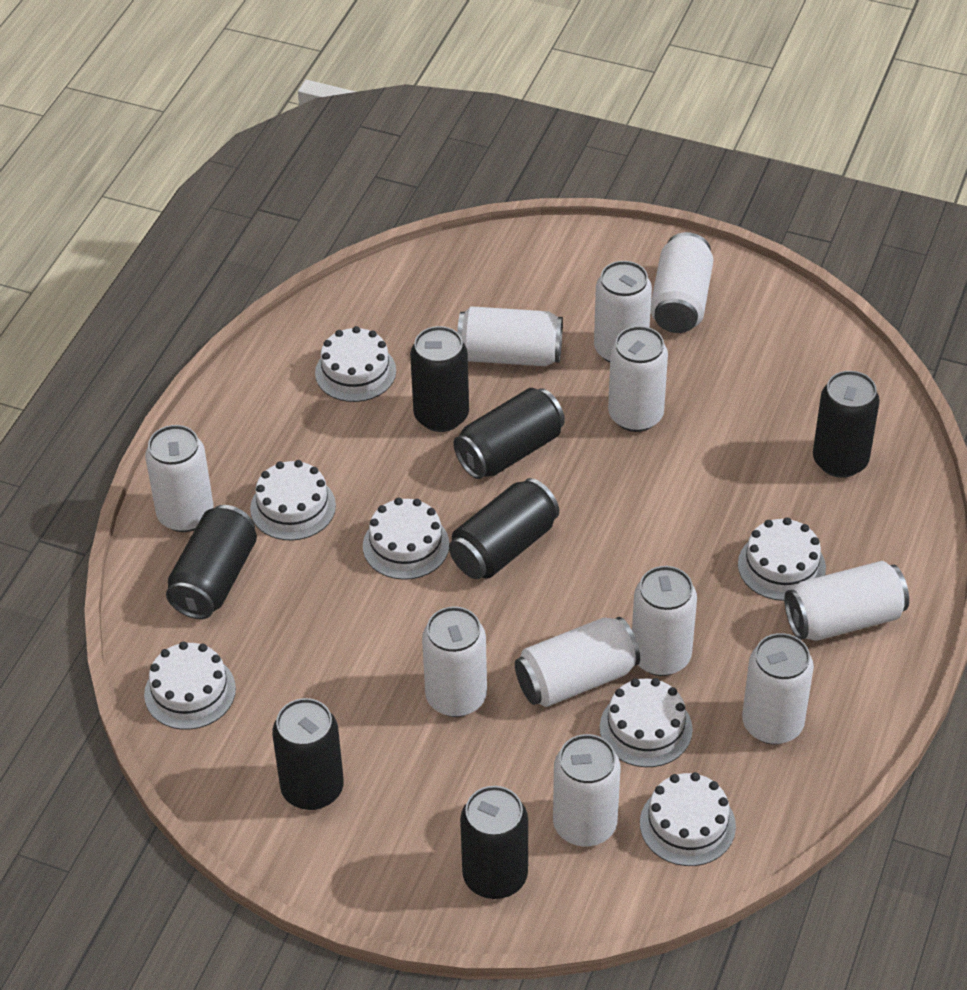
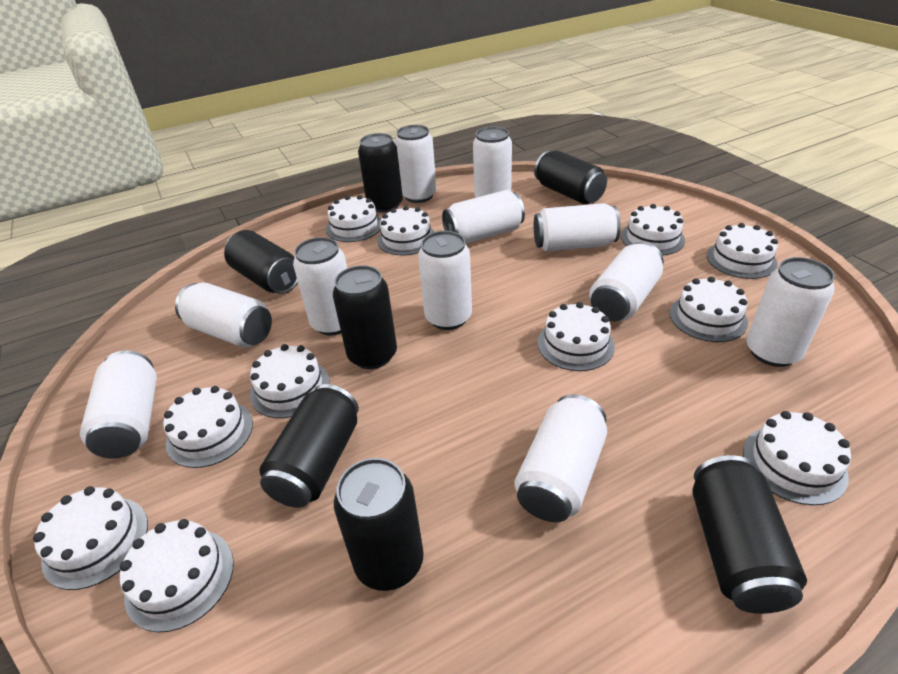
white cake: 7 -> 11

